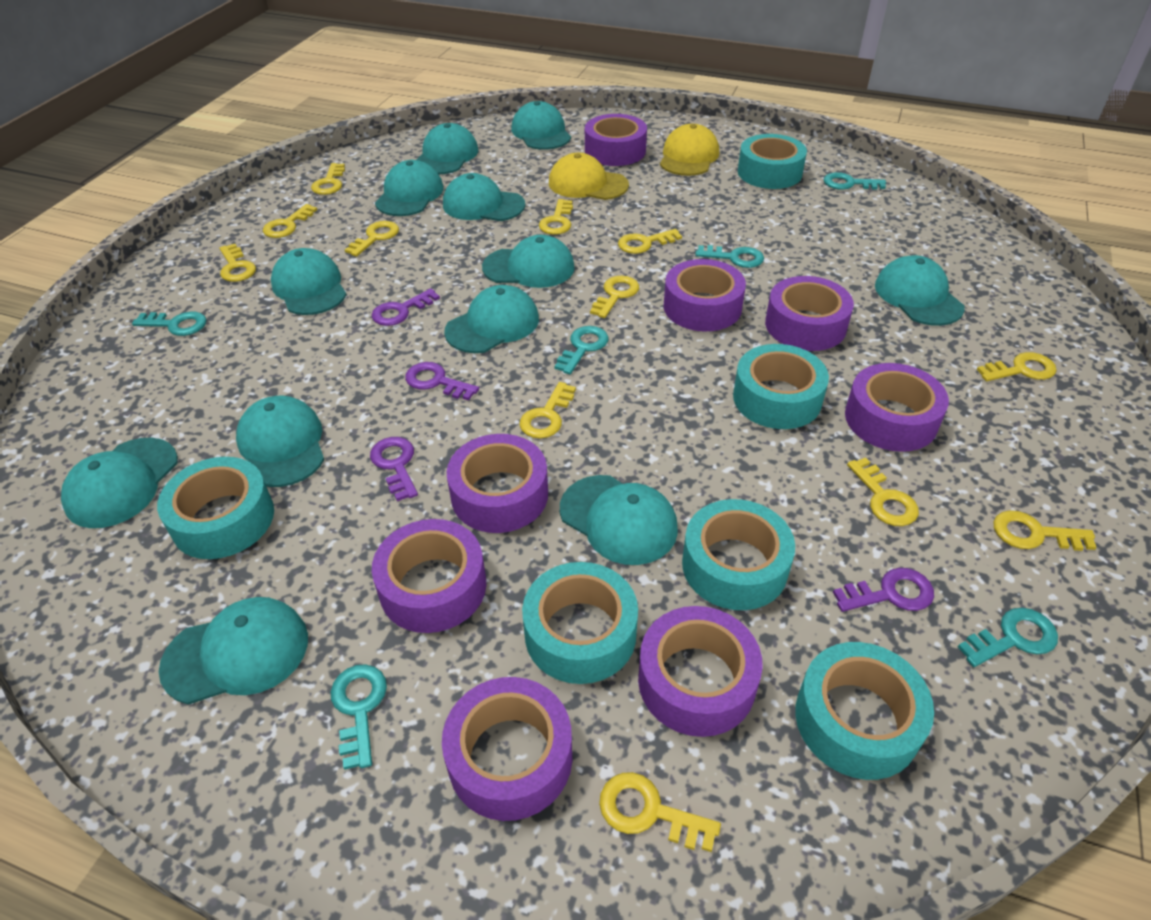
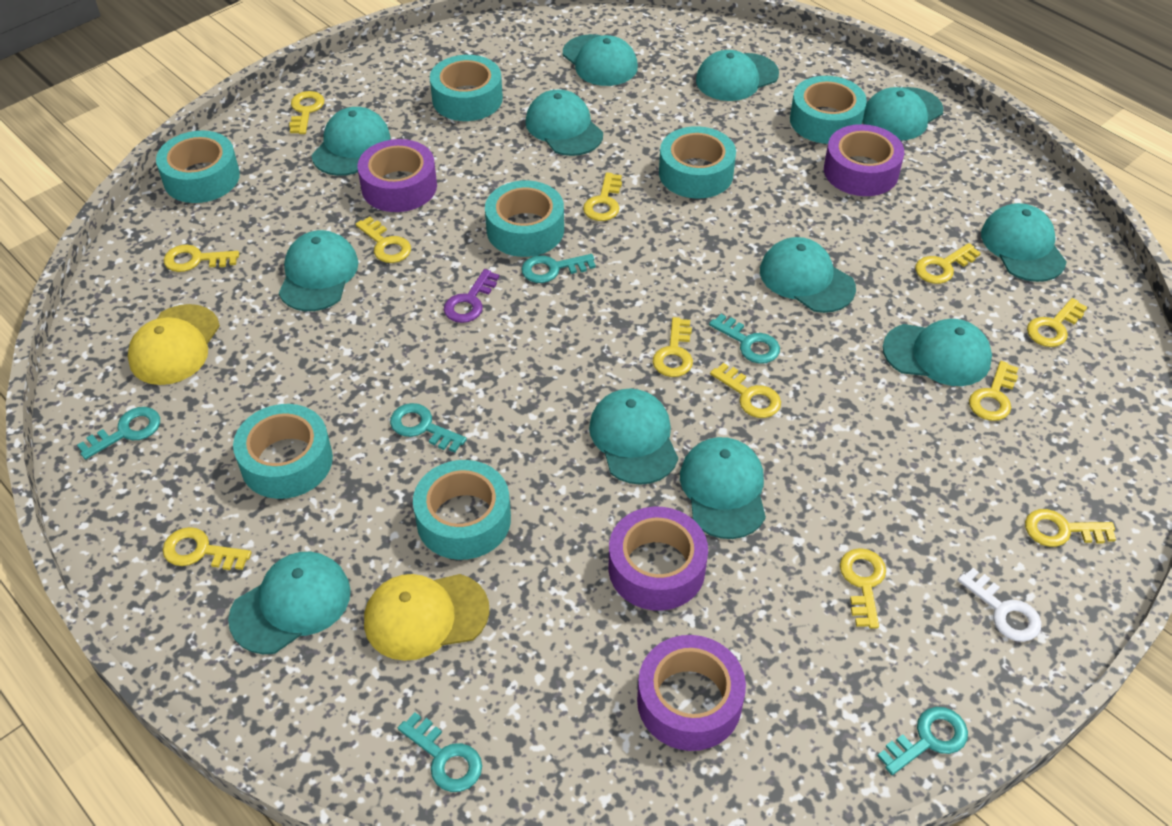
purple key: 4 -> 1
purple tape: 8 -> 4
turquoise tape: 6 -> 7
white key: 0 -> 1

